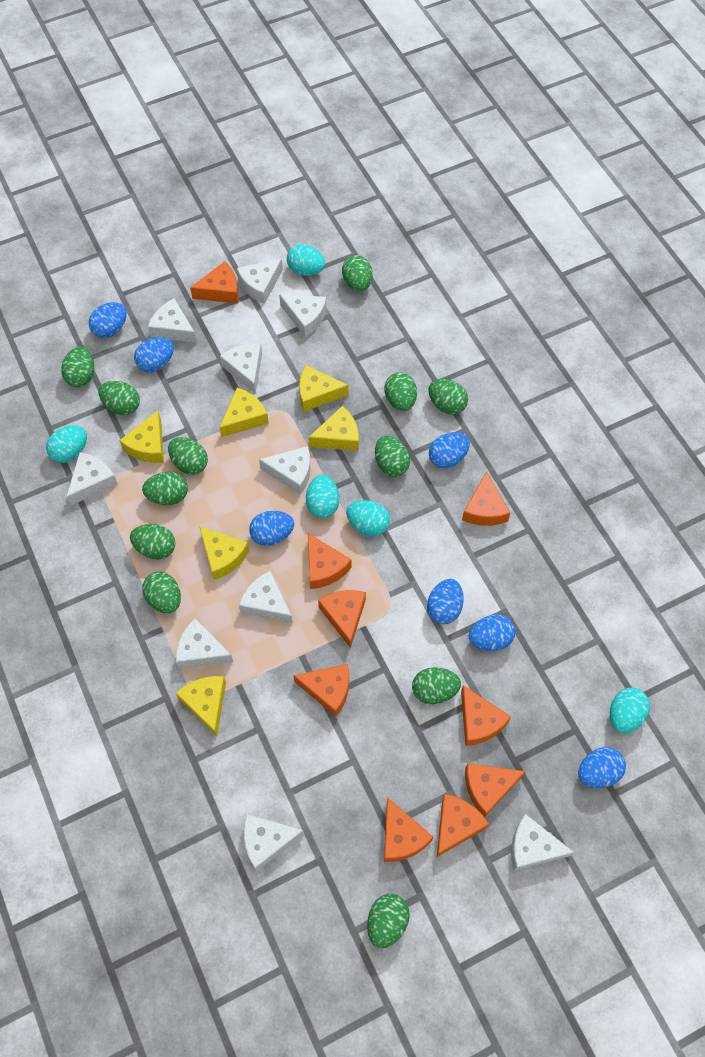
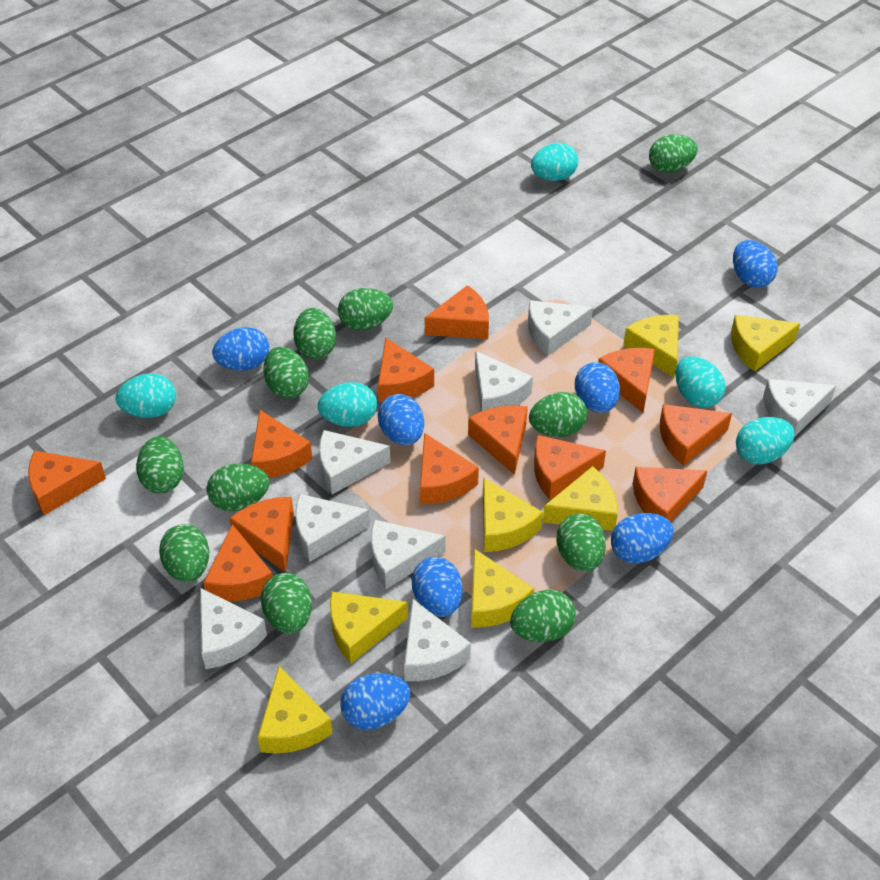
green egg: 12 -> 11
orange cheese: 9 -> 12
white cheese: 10 -> 8
yellow cheese: 6 -> 7

